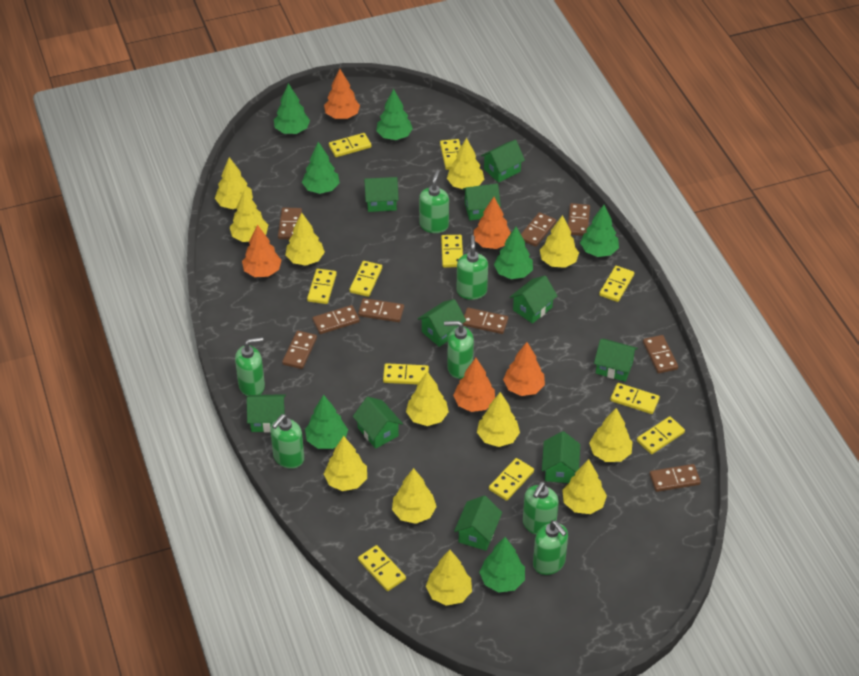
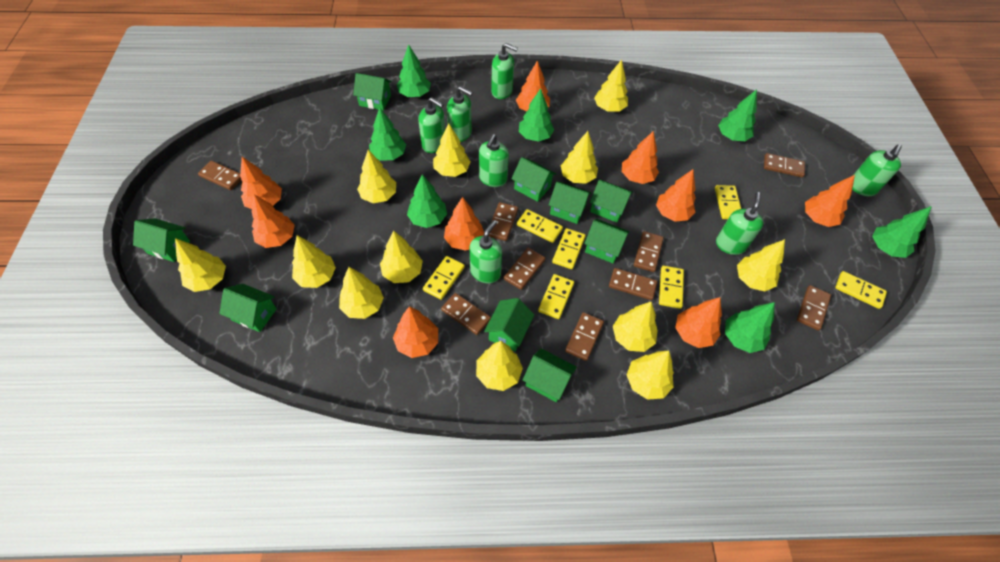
green house: 10 -> 9
orange tree: 5 -> 9
yellow domino: 11 -> 7

